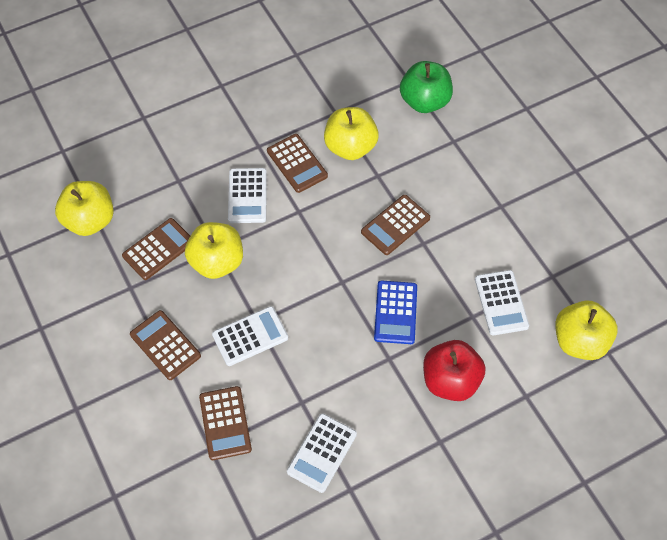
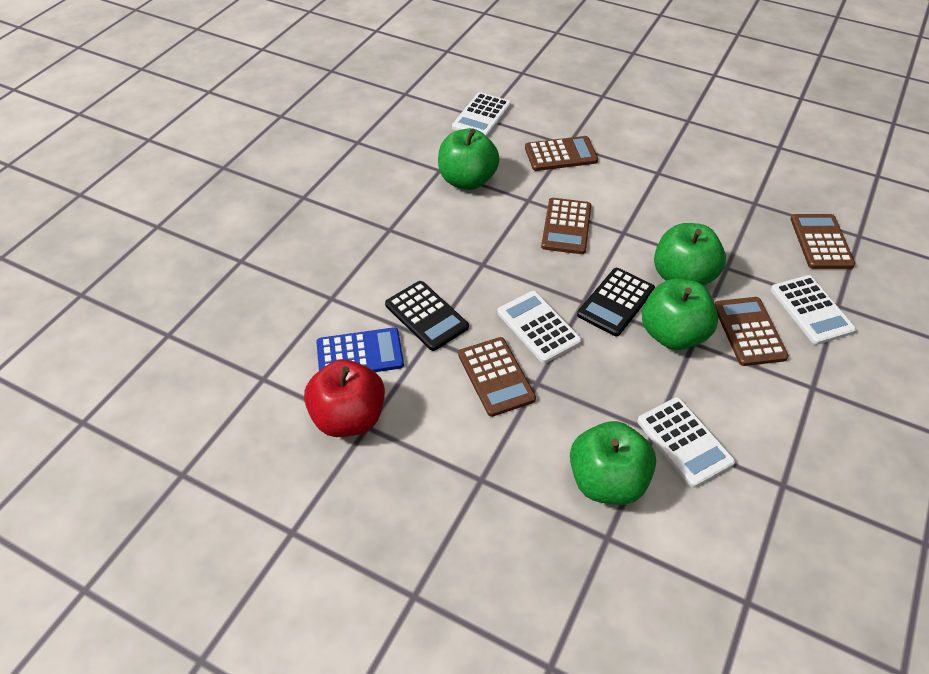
black calculator: 0 -> 2
green apple: 1 -> 4
yellow apple: 4 -> 0

